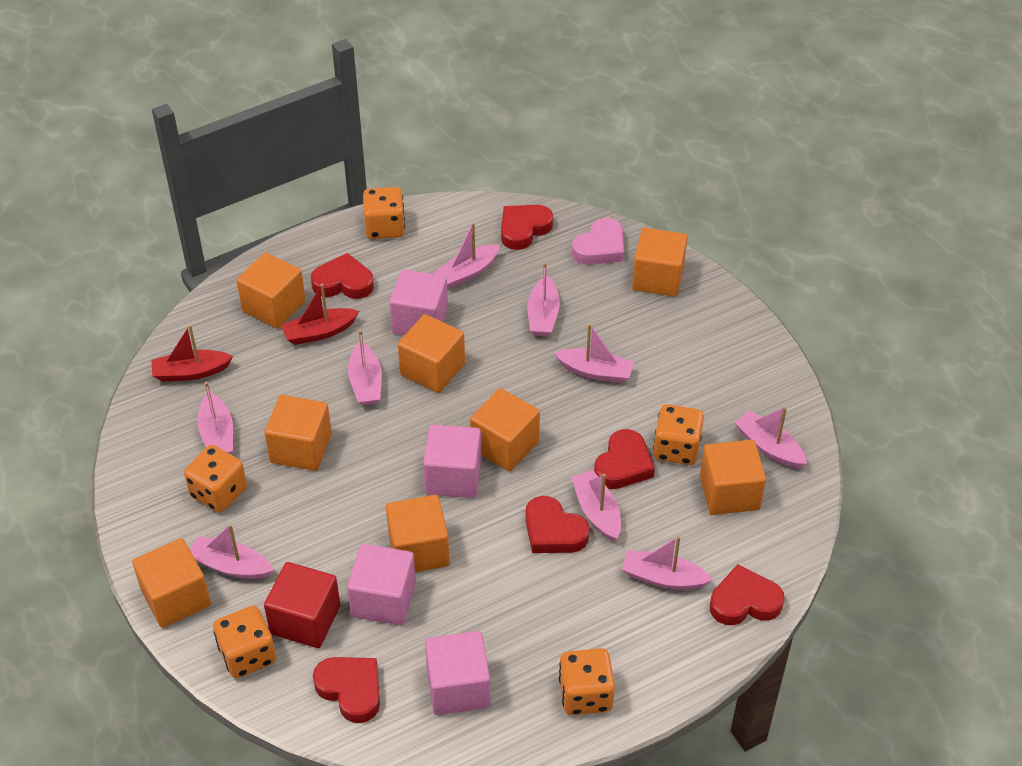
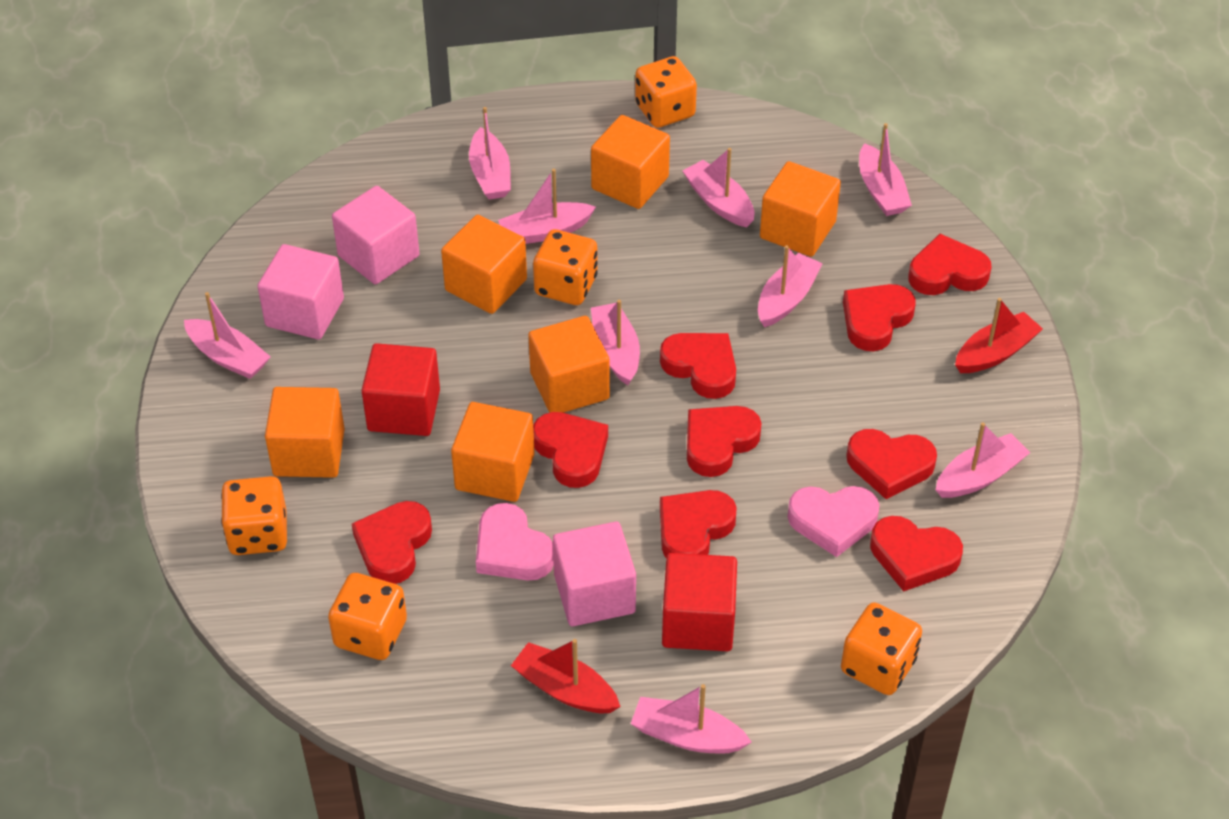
orange cube: 8 -> 6
pink cube: 4 -> 3
pink heart: 1 -> 2
red cube: 1 -> 2
red heart: 6 -> 9

